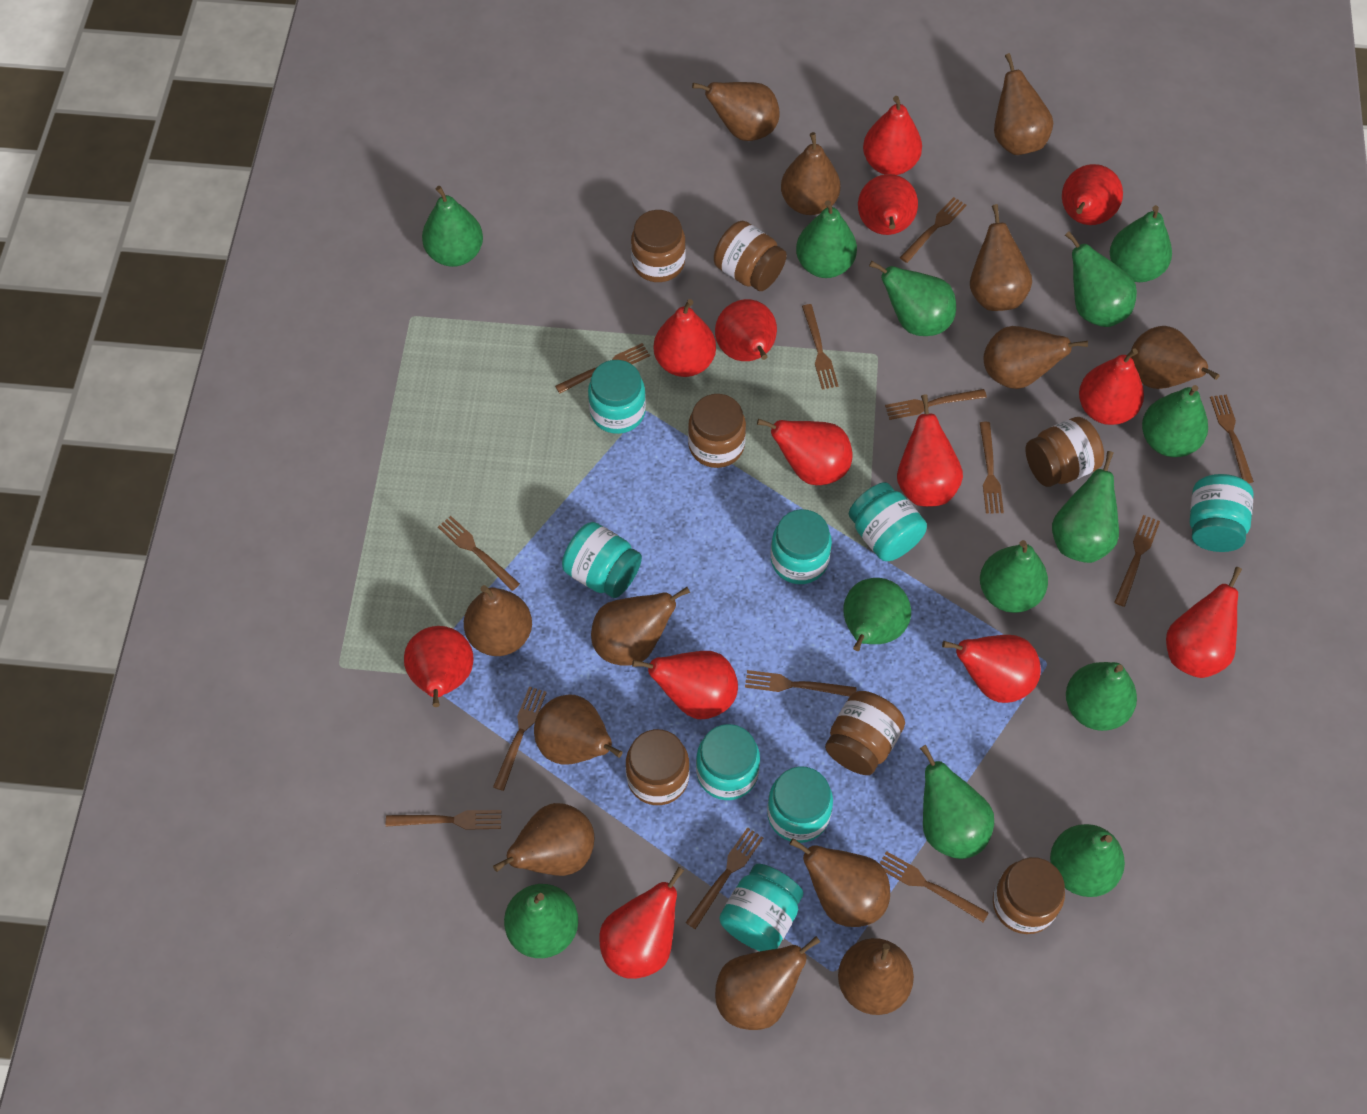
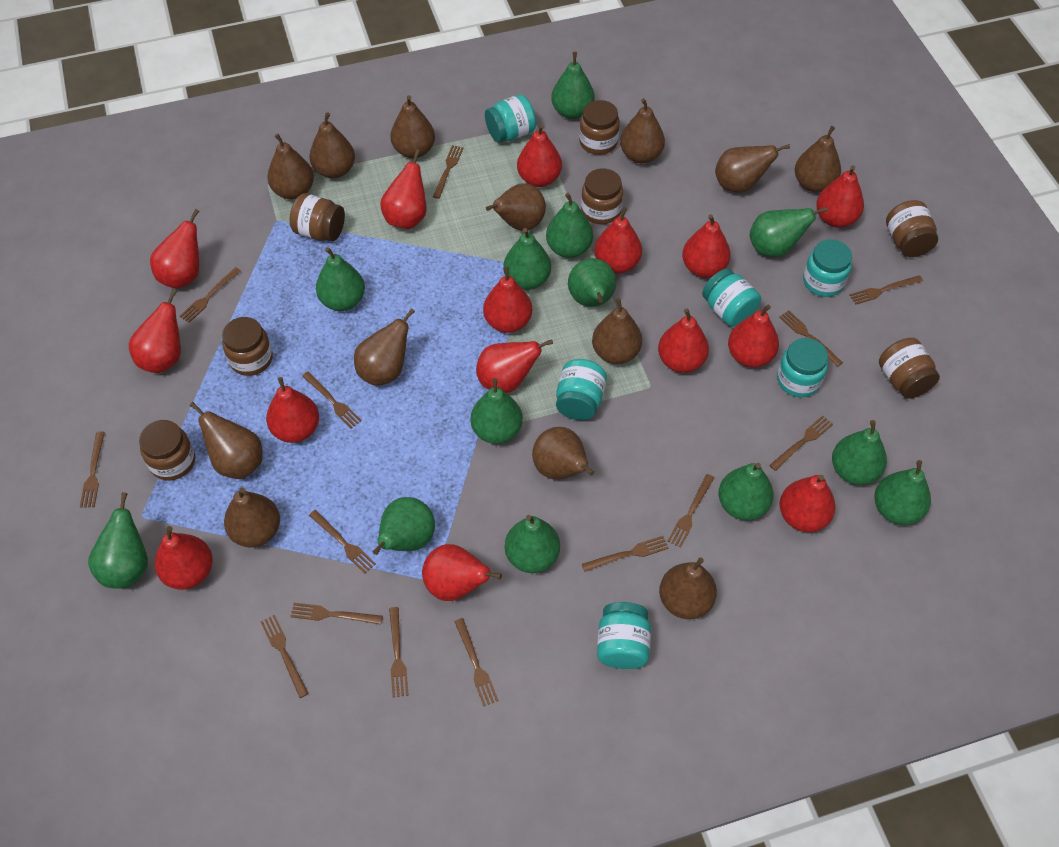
brown fork: 13 -> 14
red pear: 13 -> 15
turquoise jar: 8 -> 6

